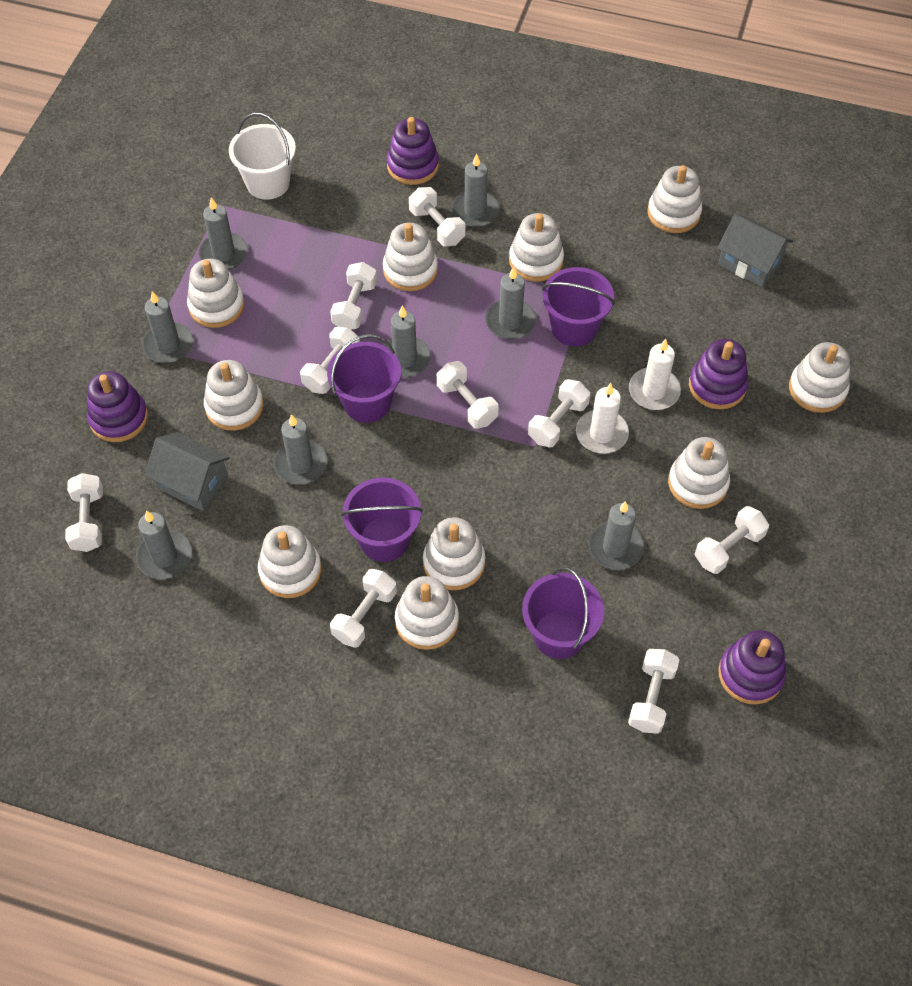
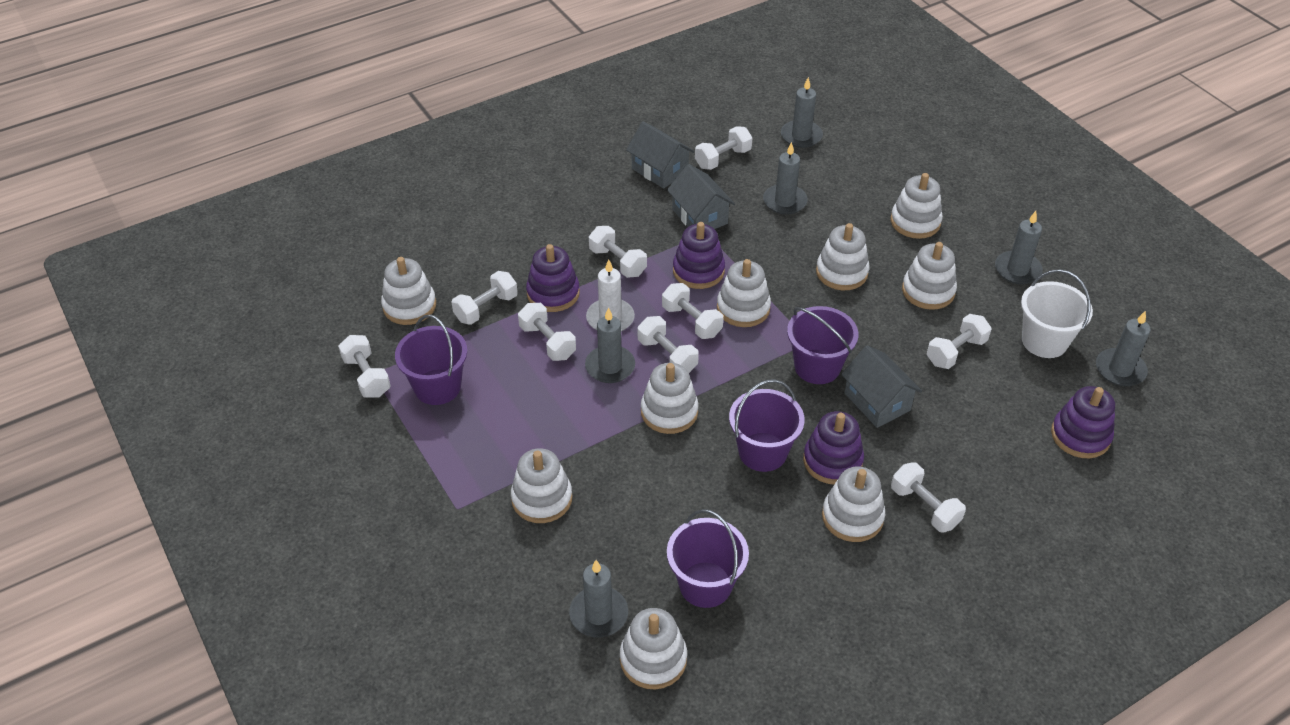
grey candle: 8 -> 6
grey house: 2 -> 3
white candle: 2 -> 1
white stacking toy: 10 -> 9

